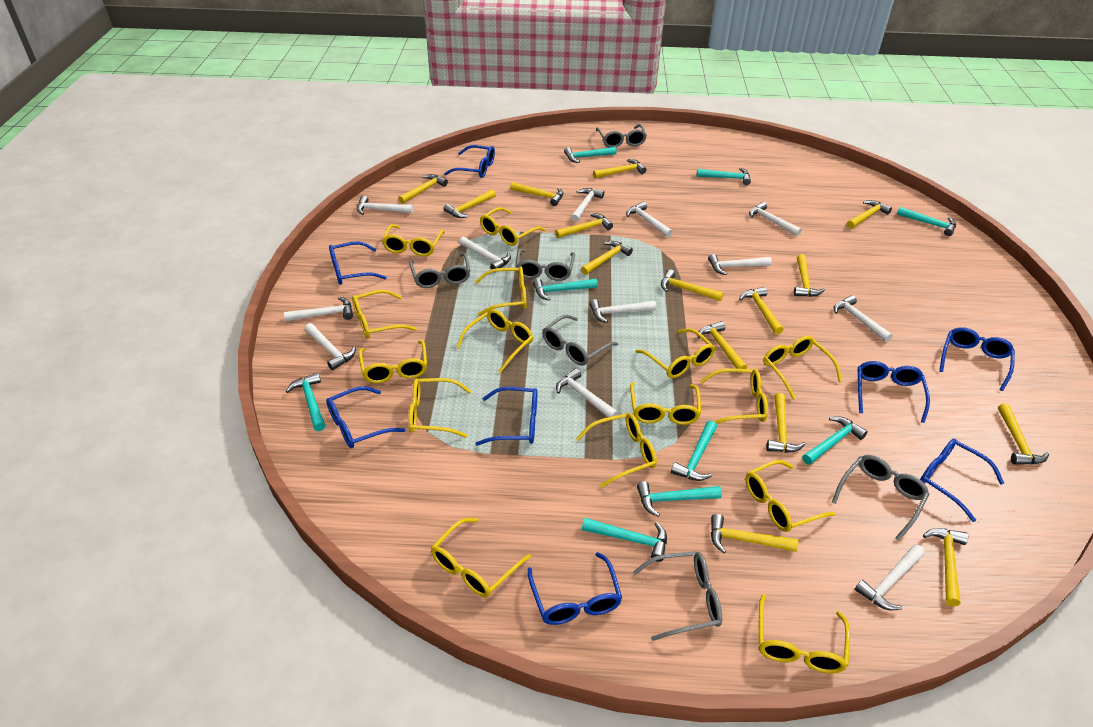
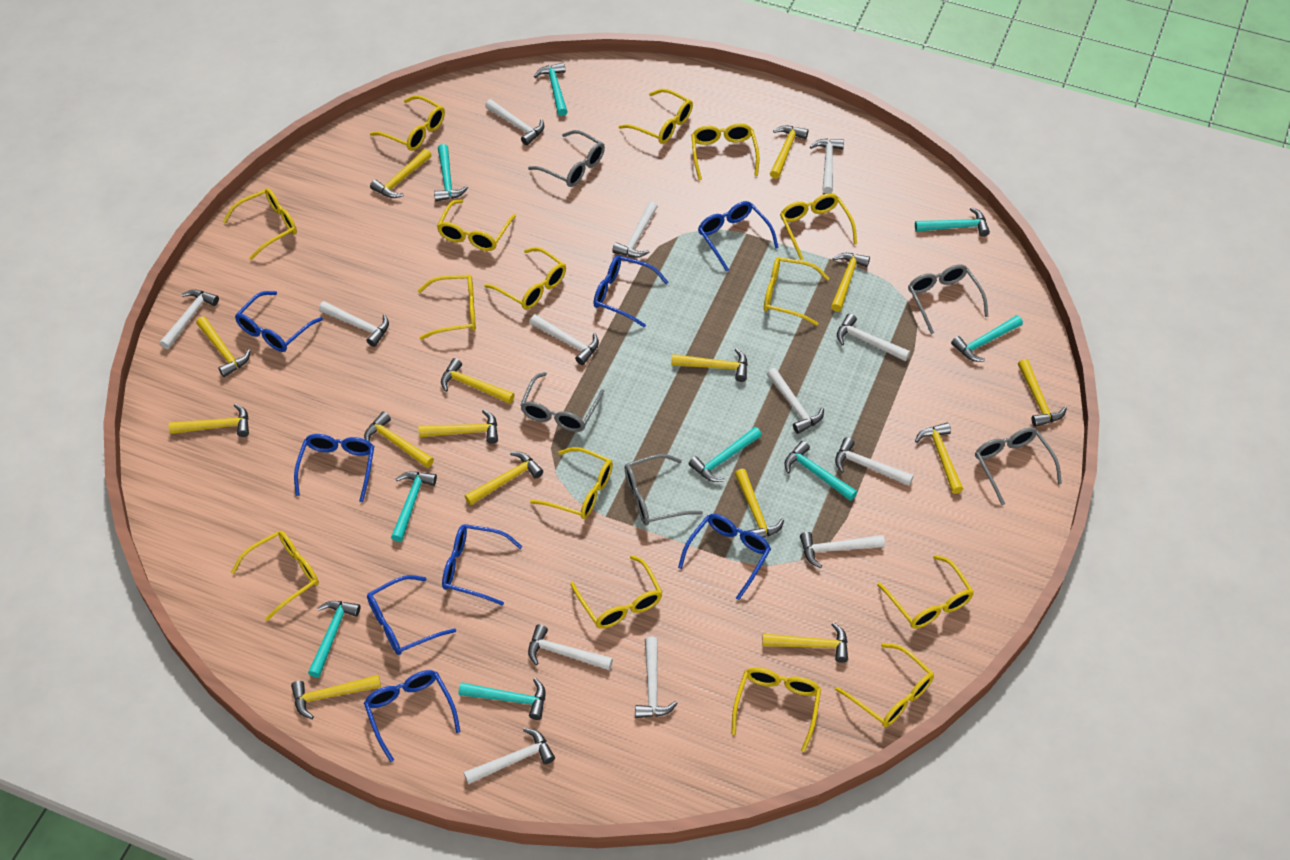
grey glasses: 6 -> 5
white hammer: 12 -> 13

